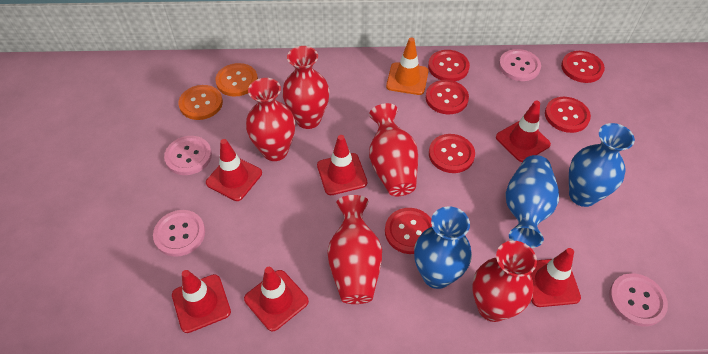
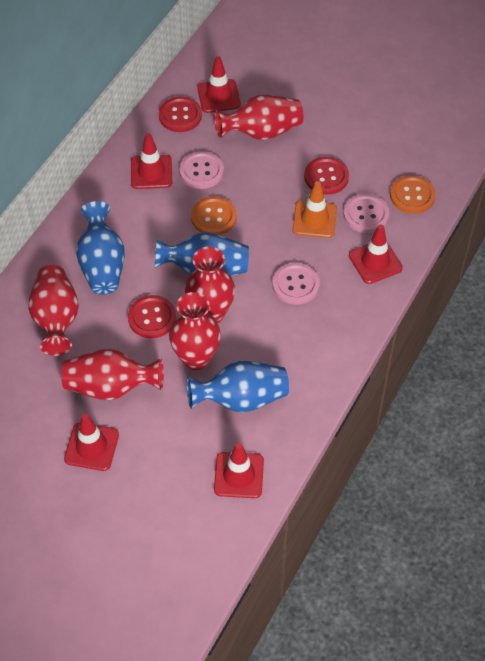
pink button: 4 -> 3
red button: 6 -> 3
red traffic cone: 6 -> 5

